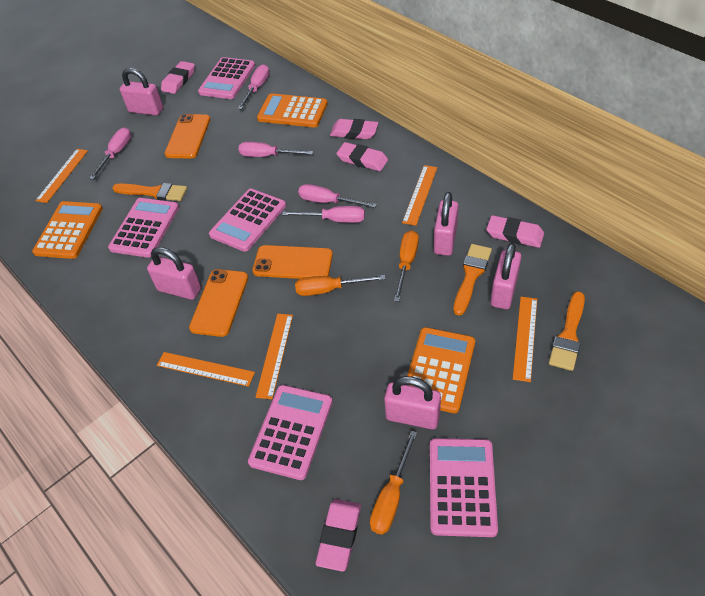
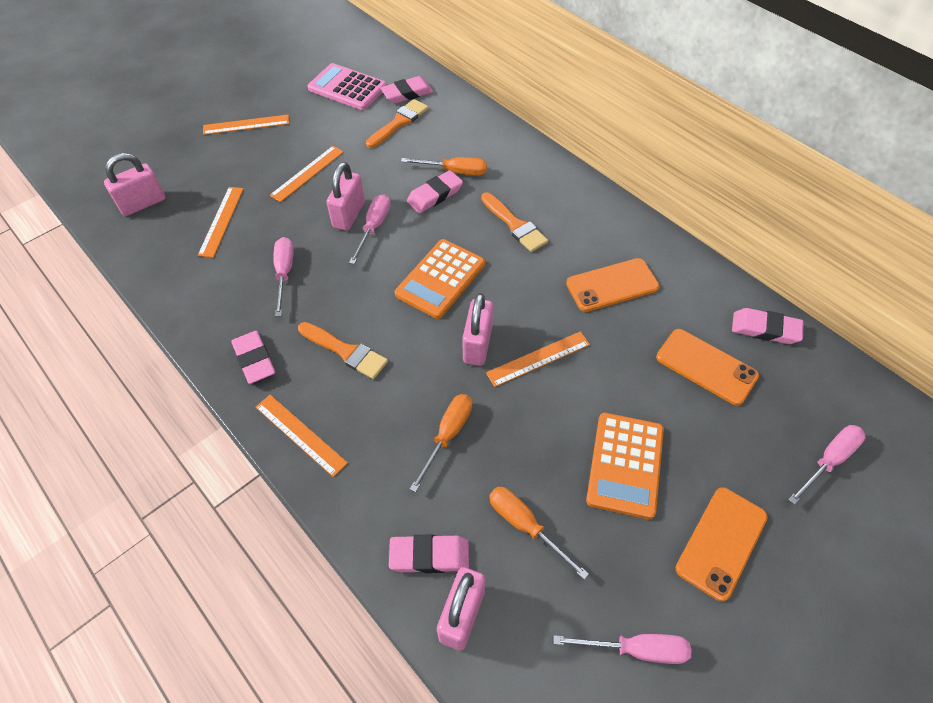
orange calculator: 3 -> 2
pink calculator: 5 -> 1
pink padlock: 5 -> 4
pink screwdriver: 5 -> 4

